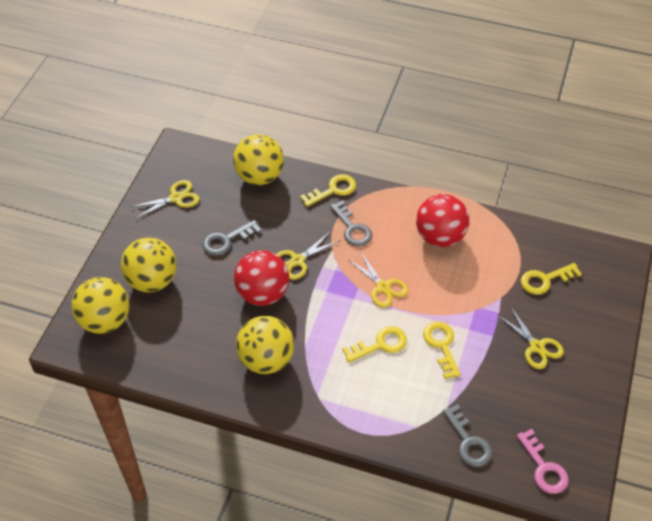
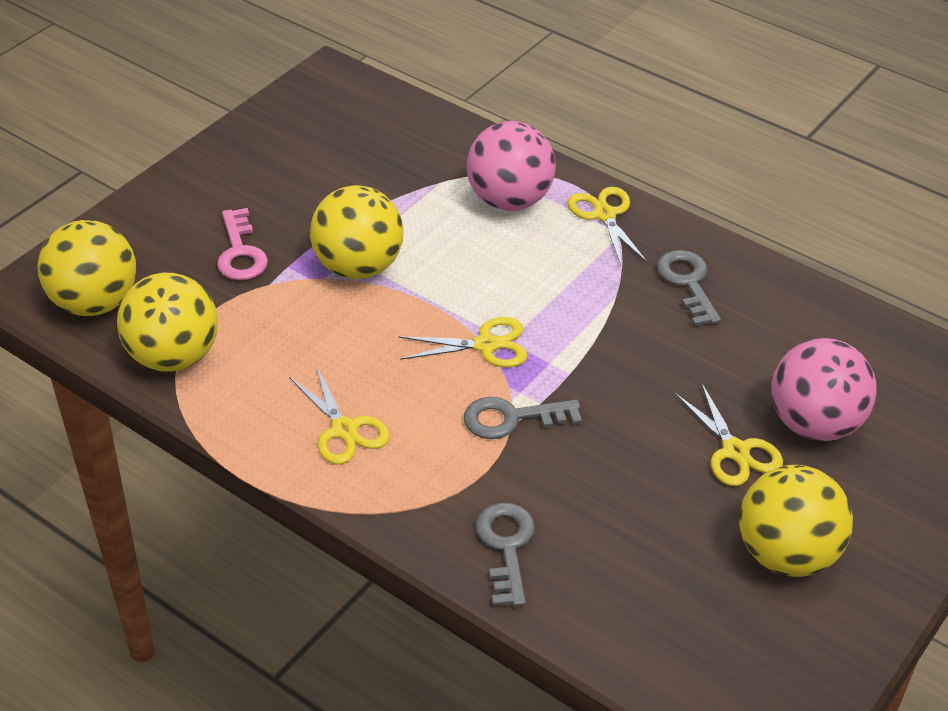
pink ball: 0 -> 2
red ball: 2 -> 0
yellow key: 4 -> 0

